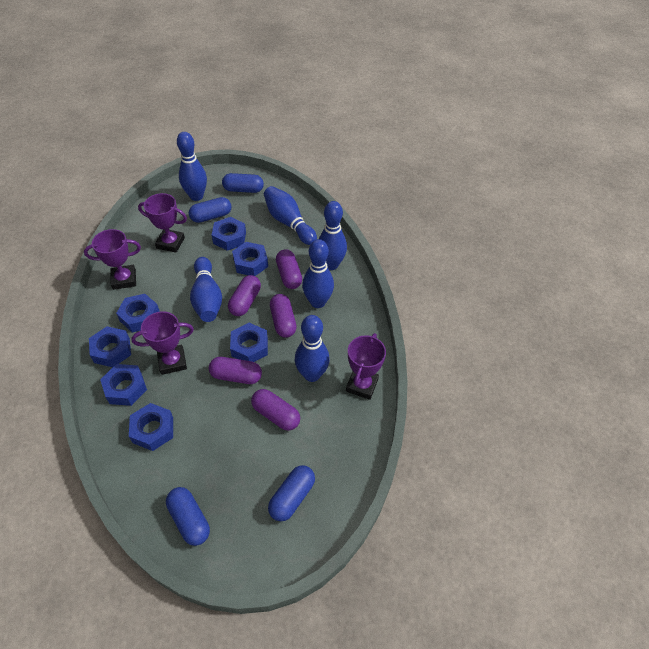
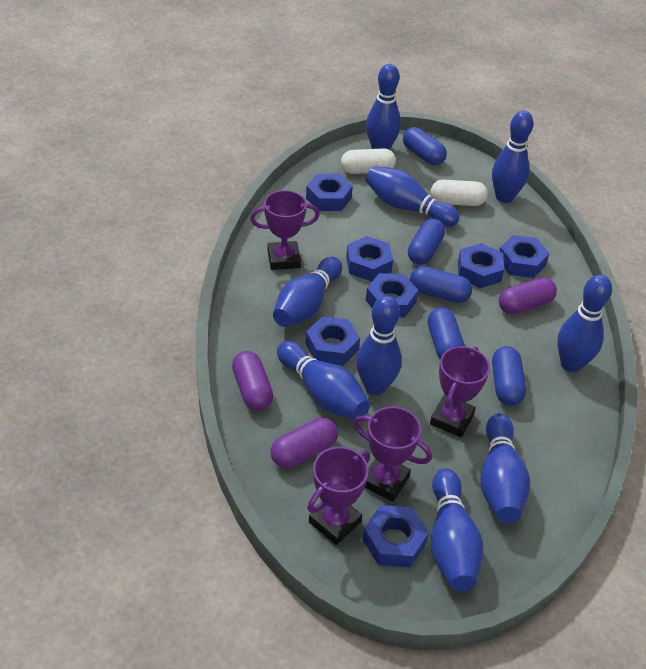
blue bowling pin: 6 -> 9
blue capsule: 4 -> 5
purple capsule: 5 -> 3
white capsule: 0 -> 2

